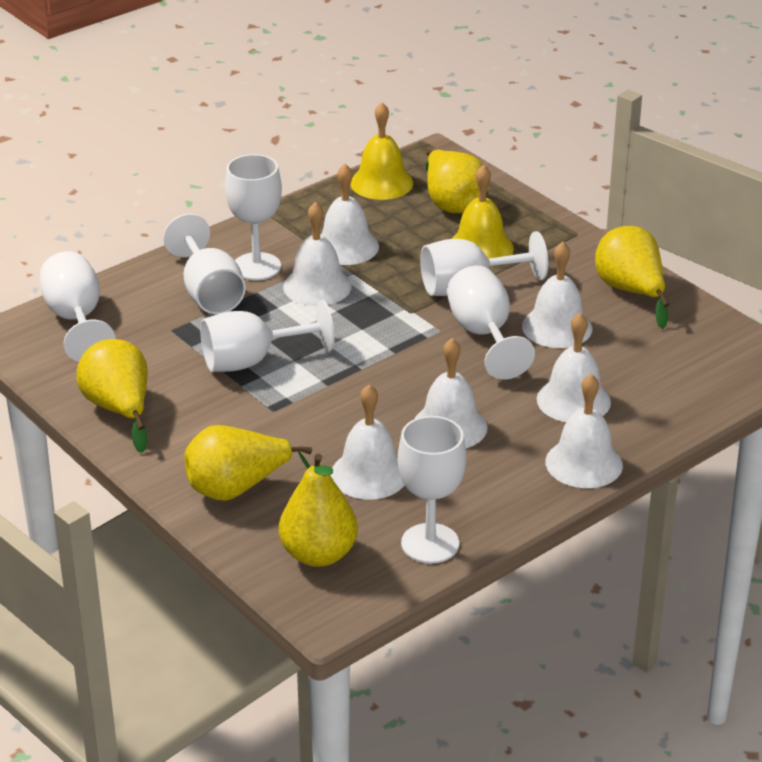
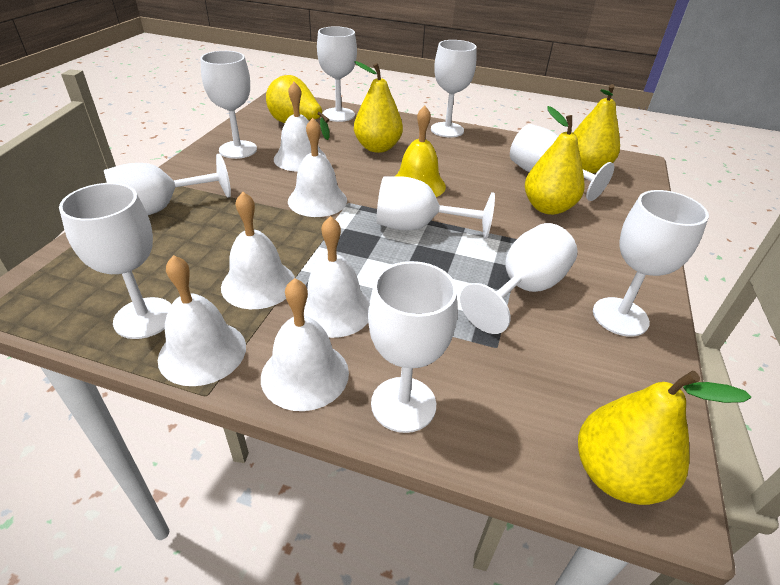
white bell: 7 -> 6
white goblet: 7 -> 10
yellow bell: 2 -> 1

